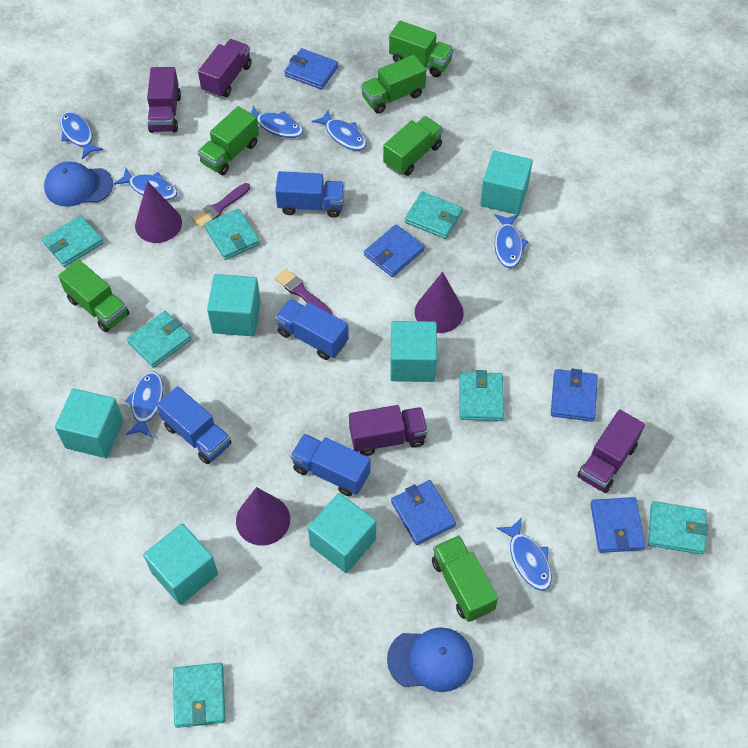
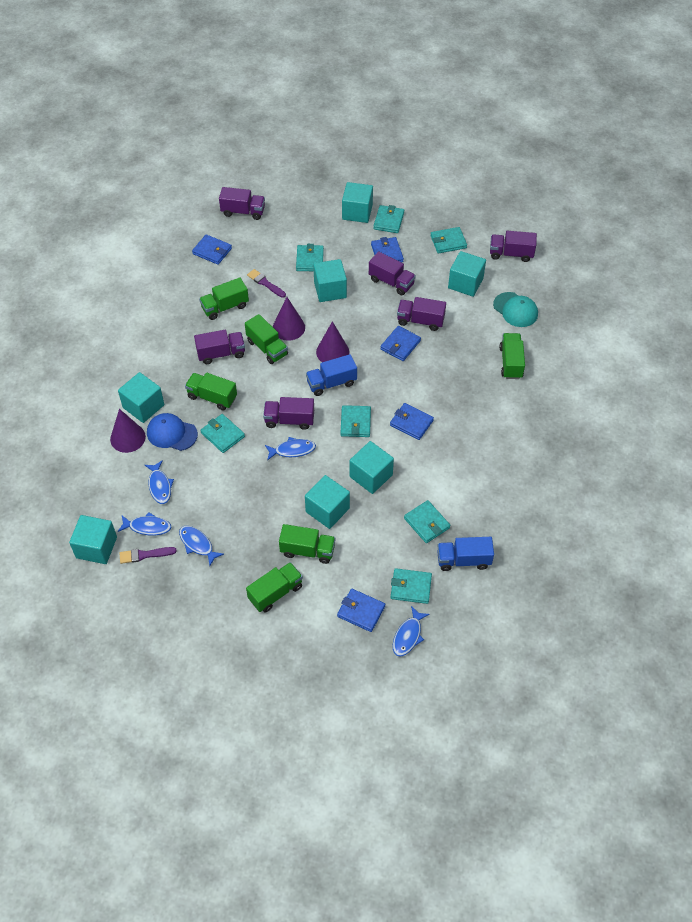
blue cap: 2 -> 1
blue fish: 7 -> 5
blue truck: 4 -> 2
purple truck: 4 -> 6
turquoise cap: 0 -> 1
turquoise cube: 6 -> 7

